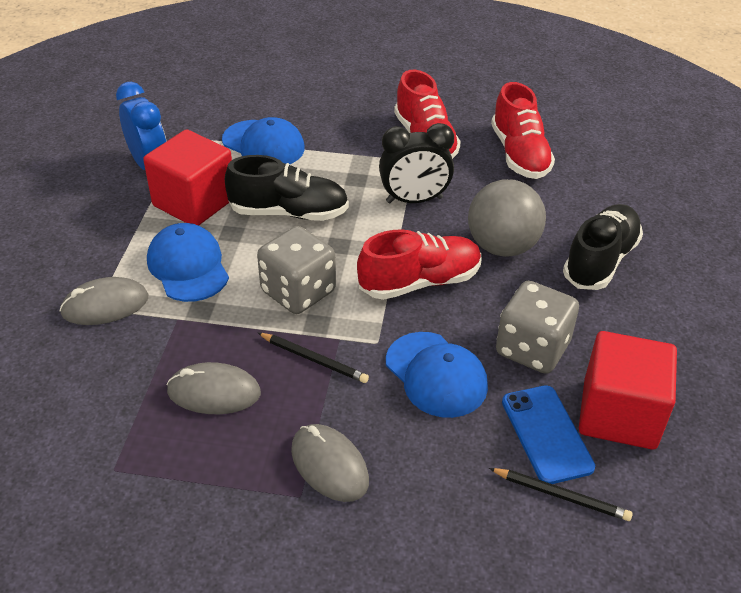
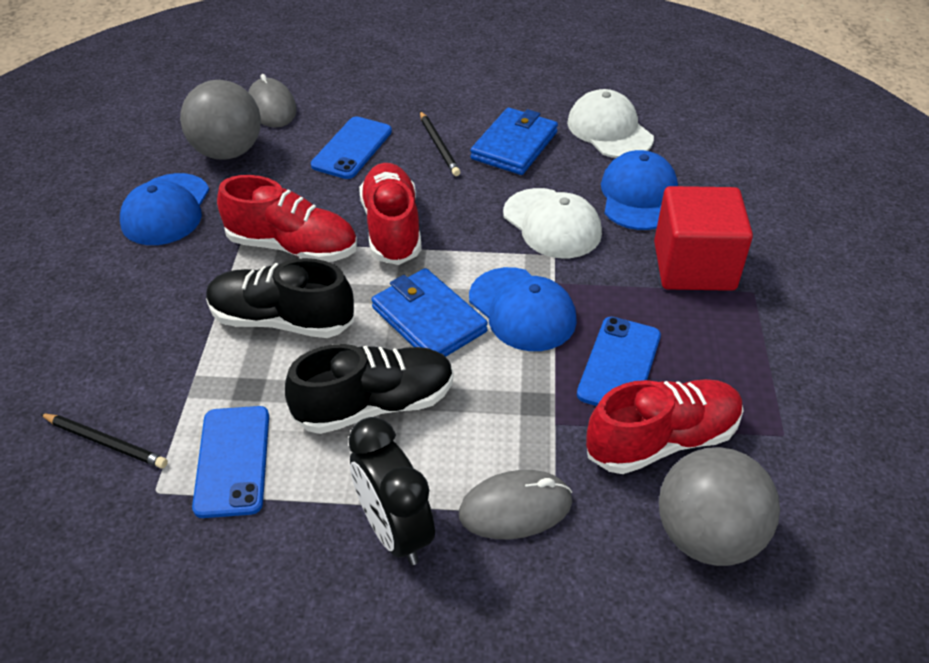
blue clock: 1 -> 0
blue phone: 1 -> 3
blue wallet: 0 -> 2
grey ball: 1 -> 2
grey dice: 2 -> 0
grey mouse: 3 -> 2
red cube: 2 -> 1
white cap: 0 -> 2

